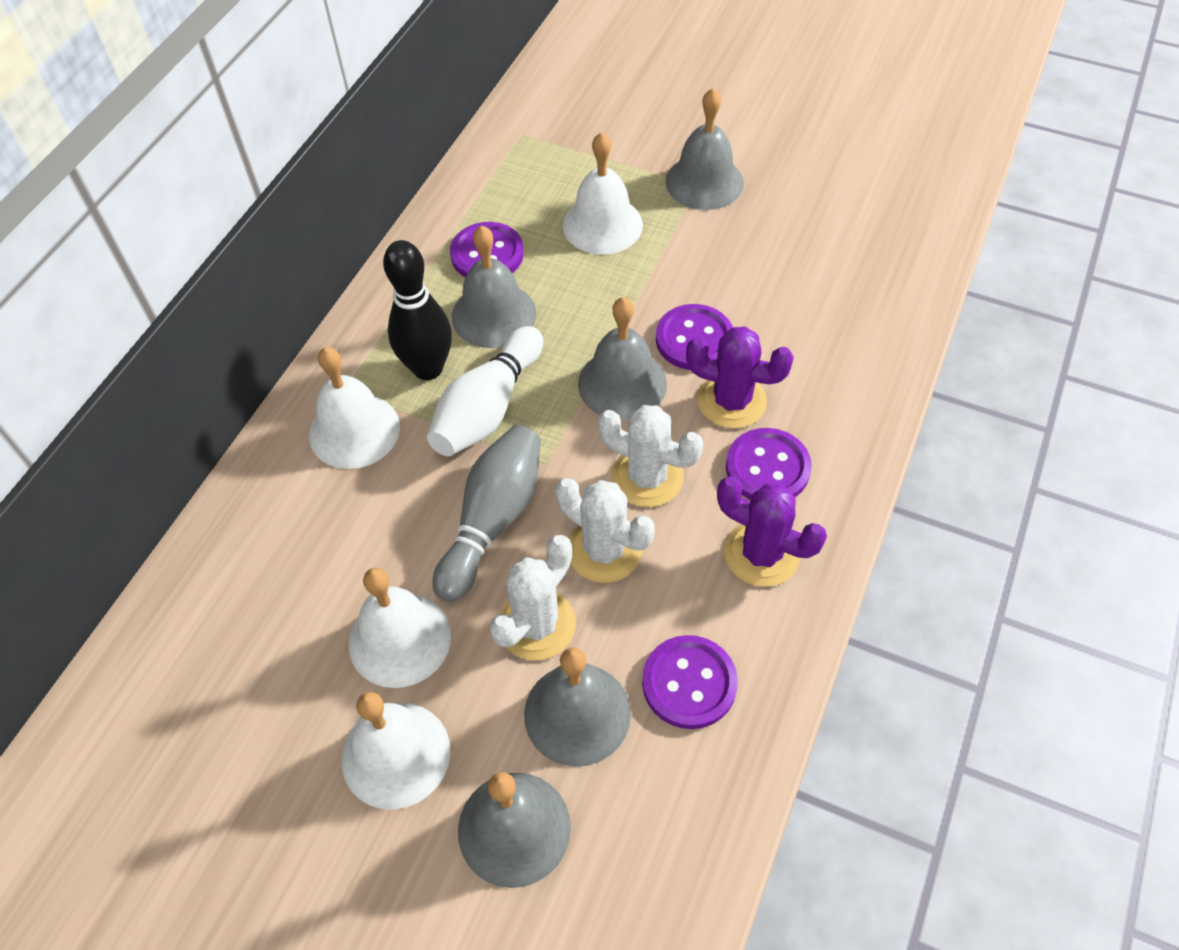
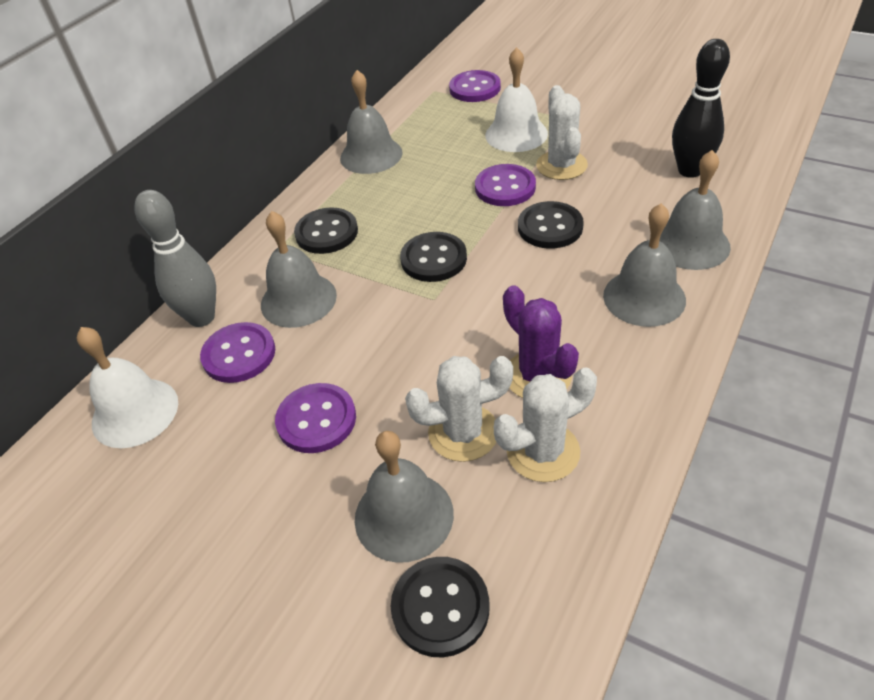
black button: 0 -> 4
purple cactus: 2 -> 1
white bell: 4 -> 2
white bowling pin: 1 -> 0

